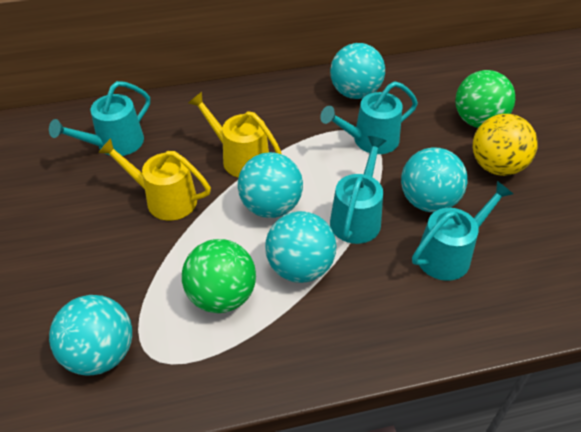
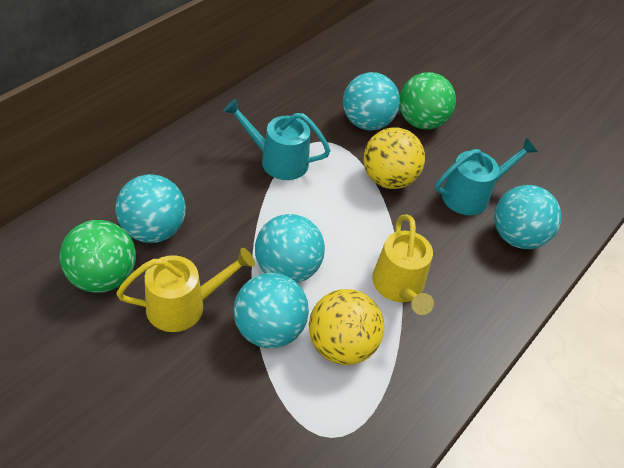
turquoise watering can: 4 -> 2
yellow ball: 1 -> 2

